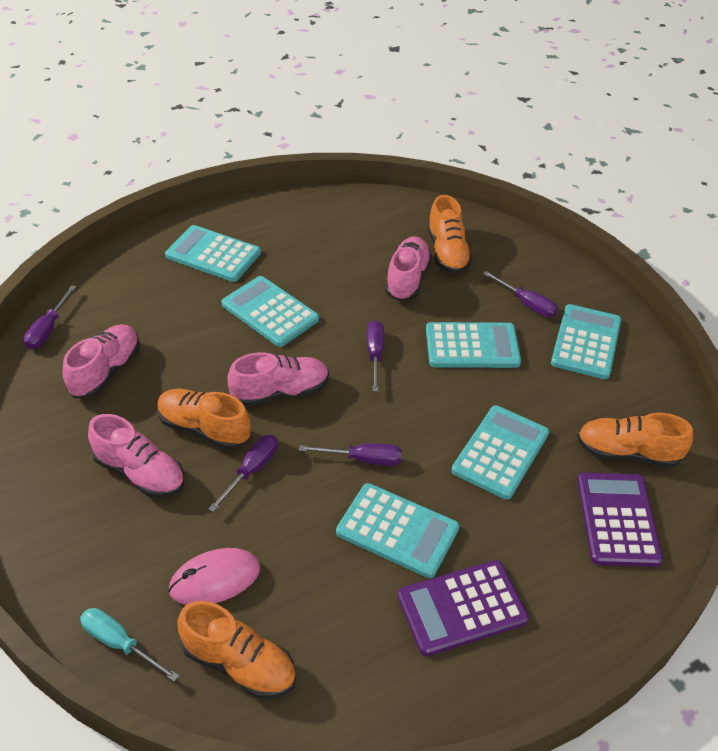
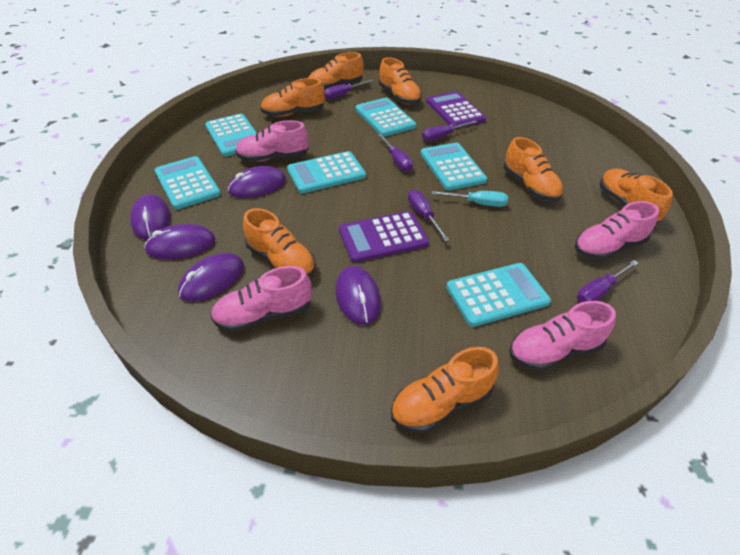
orange shoe: 4 -> 7
pink mouse: 1 -> 0
purple mouse: 0 -> 5

